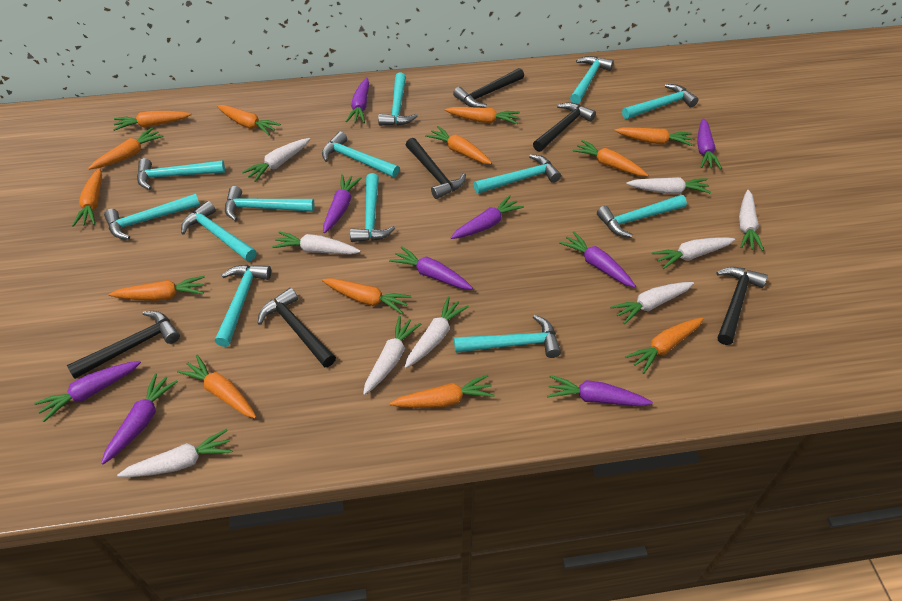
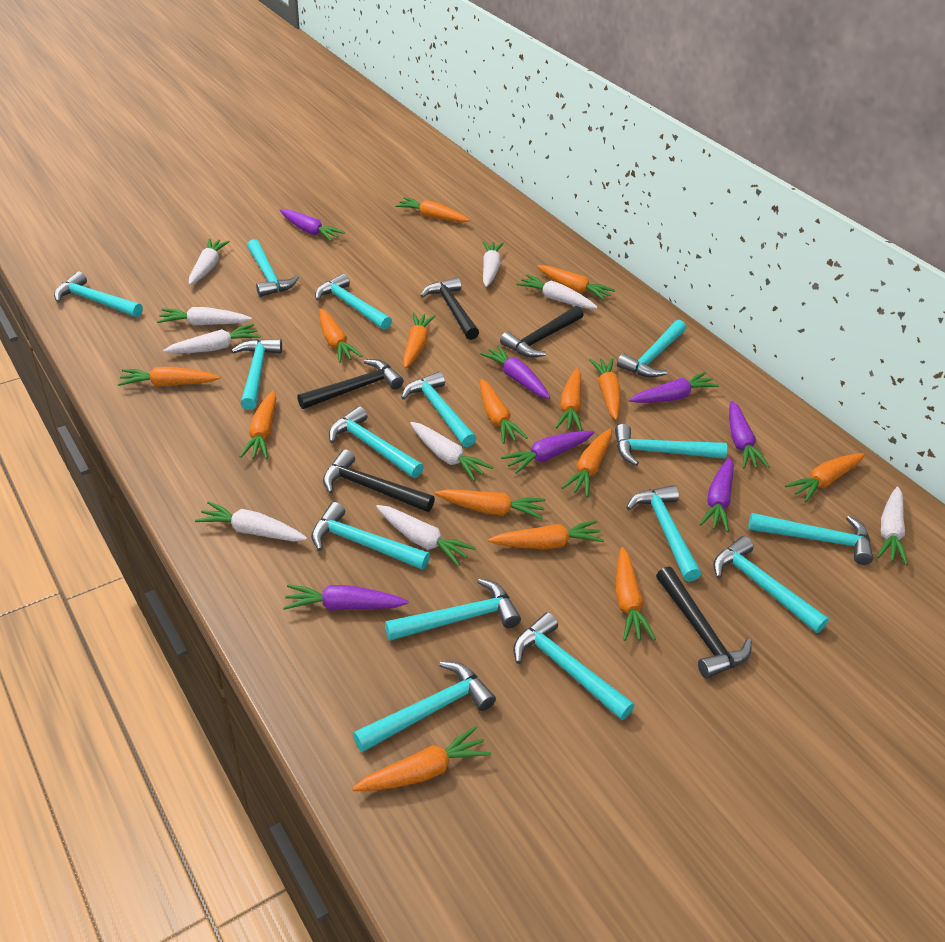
black hammer: 6 -> 5
orange carrot: 13 -> 15
purple carrot: 9 -> 7
turquoise hammer: 13 -> 15

